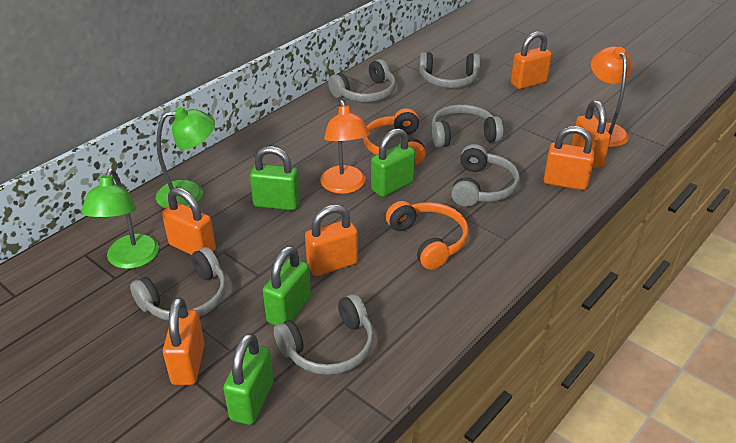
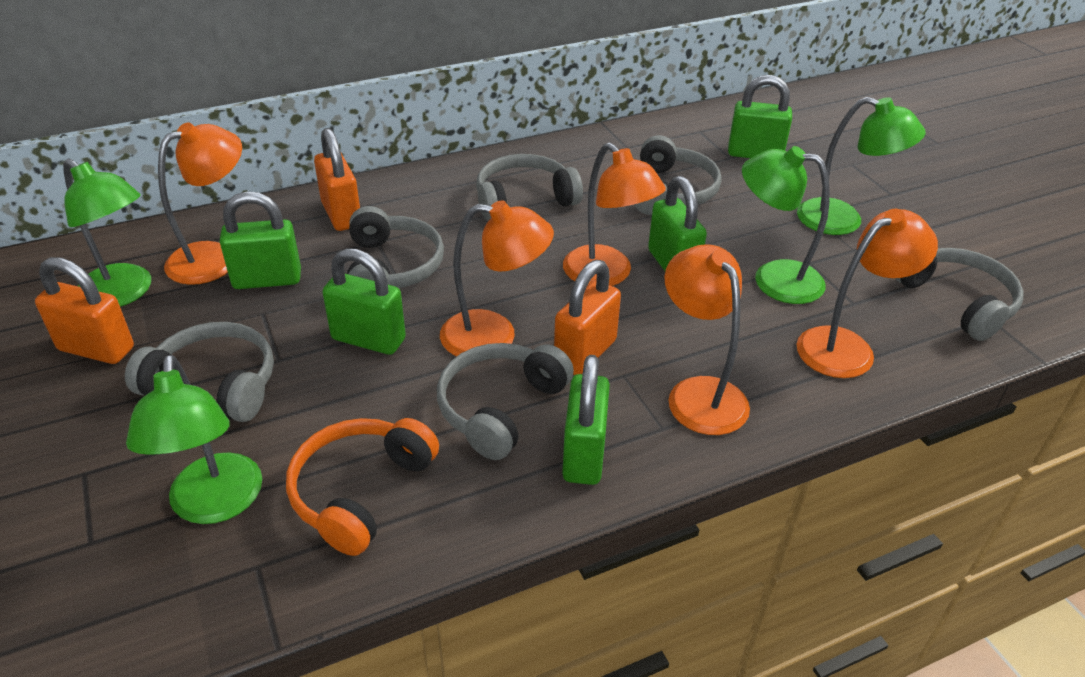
green lamp: 2 -> 4
green padlock: 4 -> 5
orange headphones: 2 -> 1
orange lamp: 2 -> 5
orange padlock: 6 -> 3

